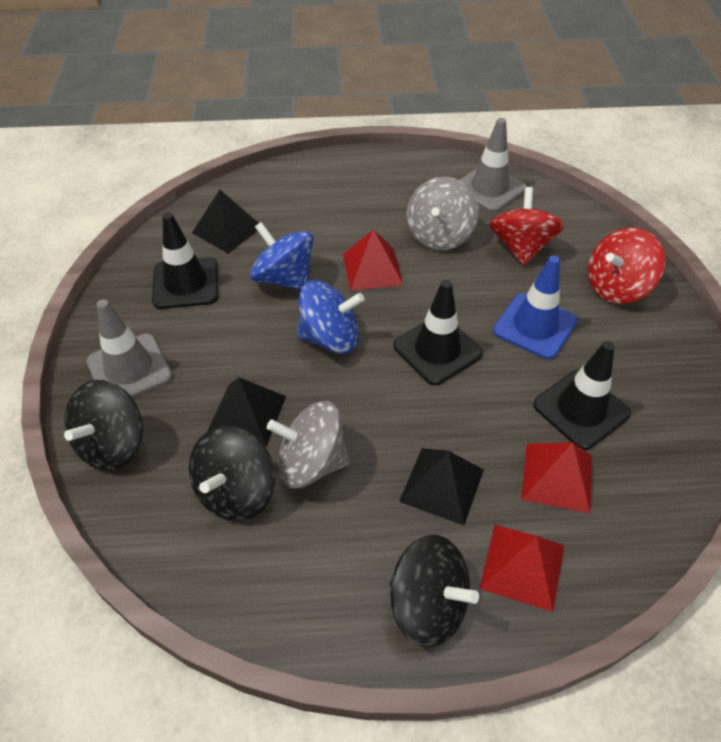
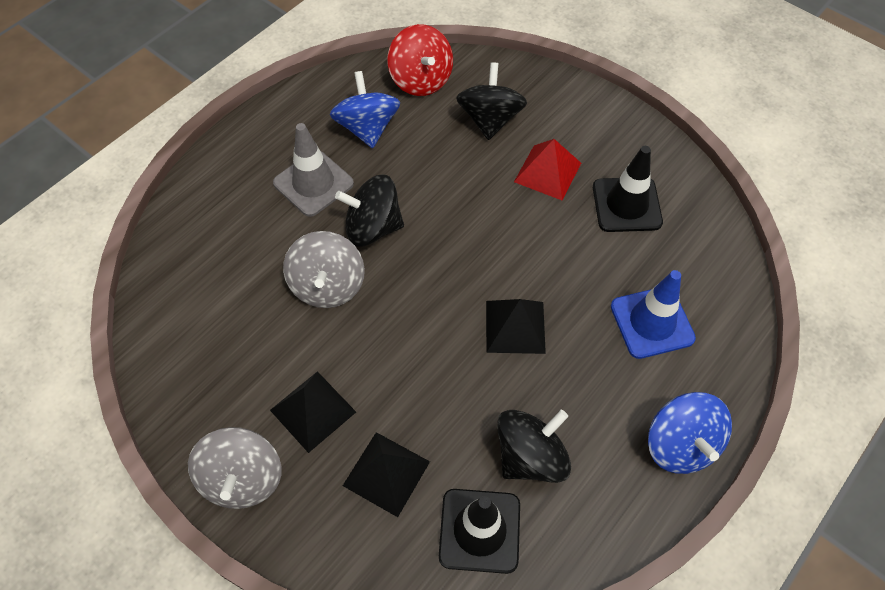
black traffic cone: 3 -> 2
grey traffic cone: 2 -> 1
red pyramid: 3 -> 1
red spinning top: 2 -> 1

